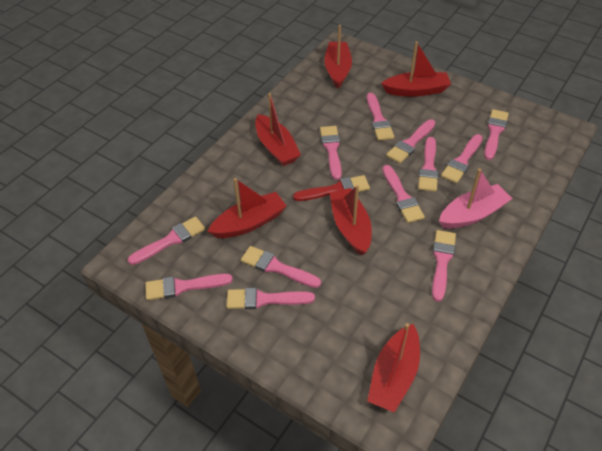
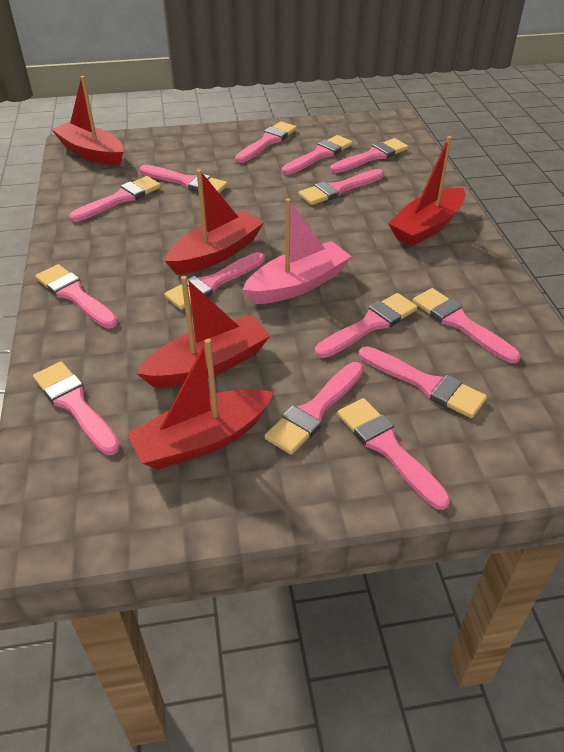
pink brush: 12 -> 14
red boat: 6 -> 5
red brush: 1 -> 0

